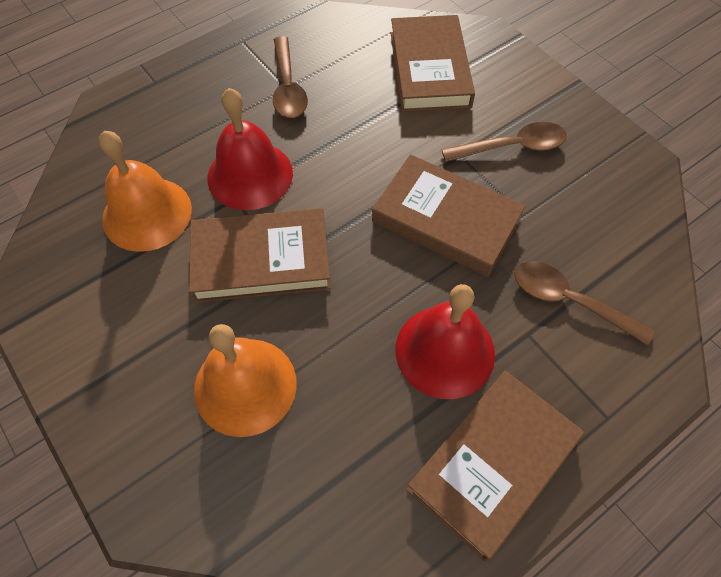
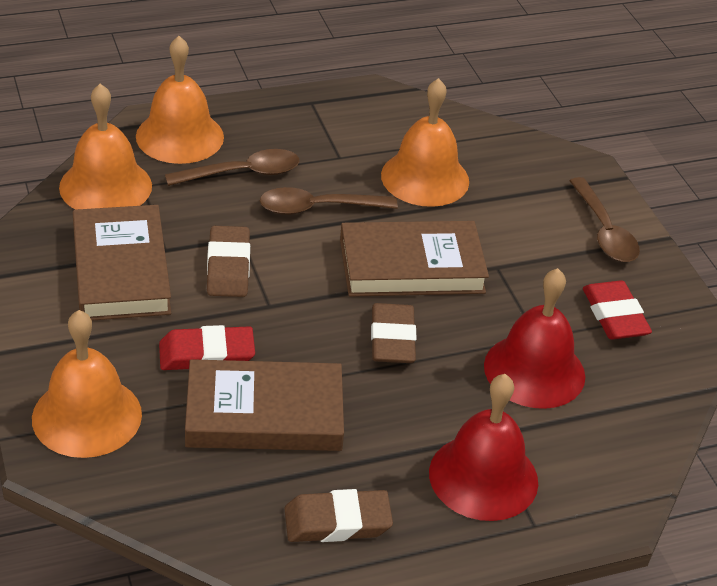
brown book: 4 -> 3
brown eraser: 0 -> 3
orange bell: 2 -> 4
red eraser: 0 -> 2

